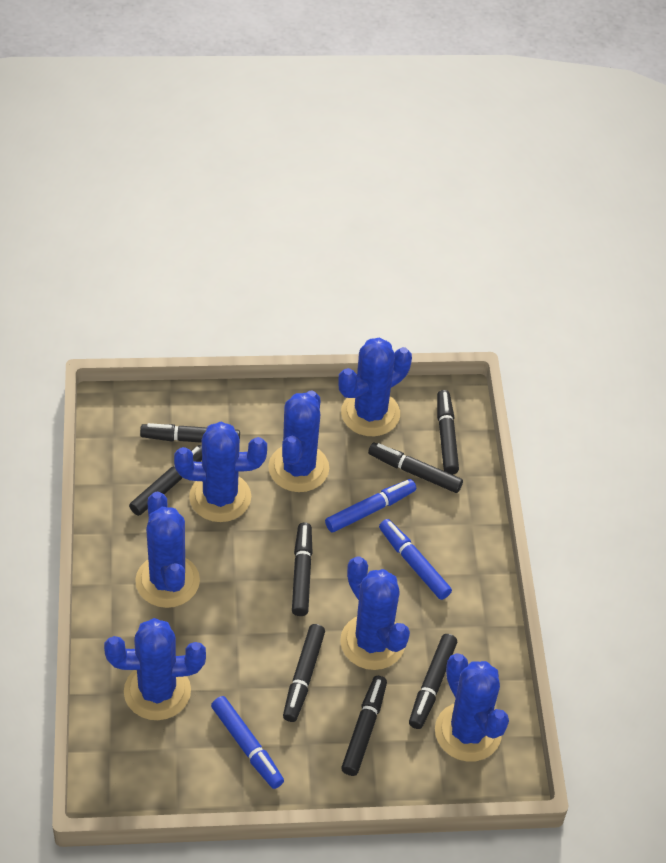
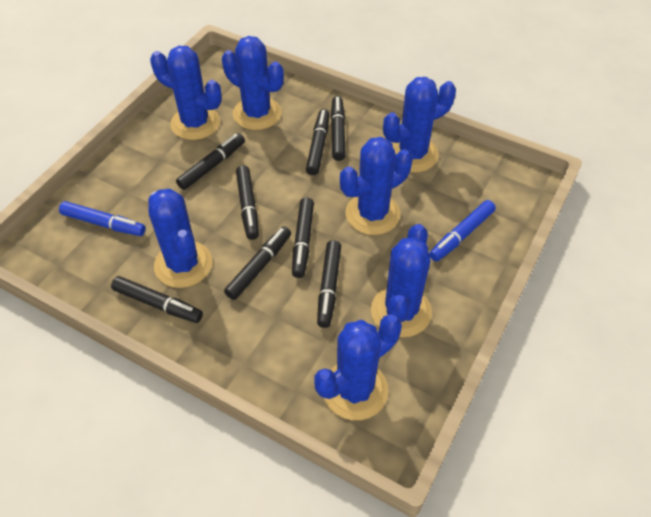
blue marker: 3 -> 2

